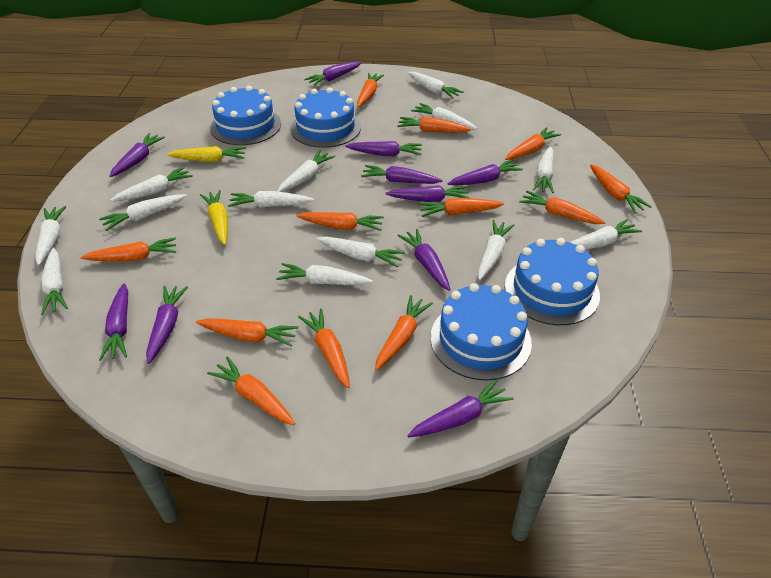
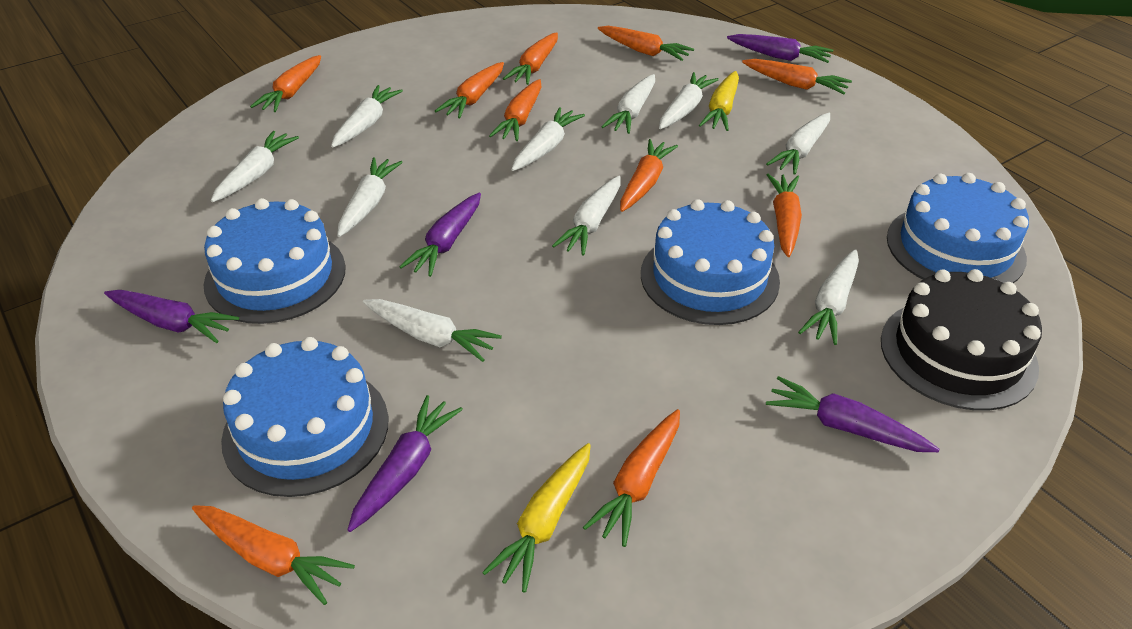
black cake: 0 -> 1
orange carrot: 12 -> 10
purple carrot: 10 -> 5
white carrot: 13 -> 10

